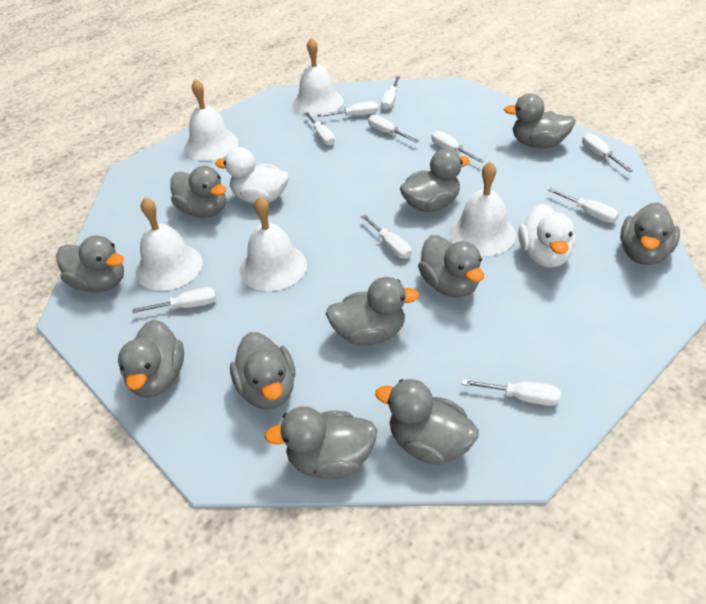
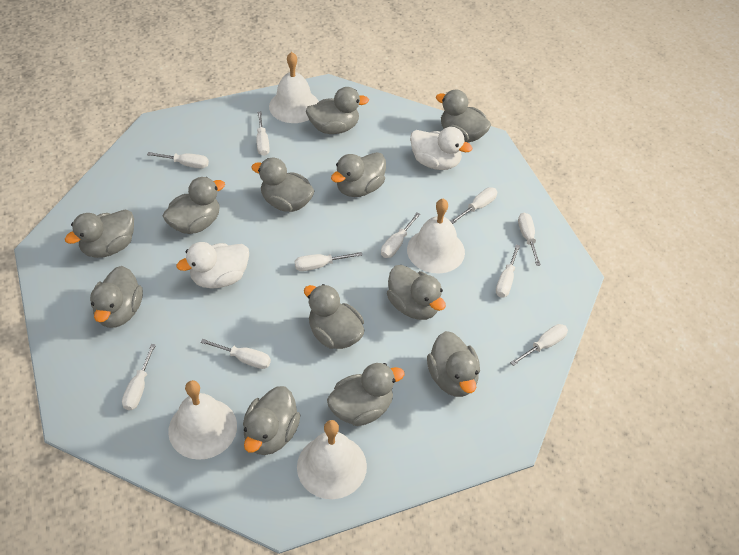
grey duck: 11 -> 12
white bell: 5 -> 4

